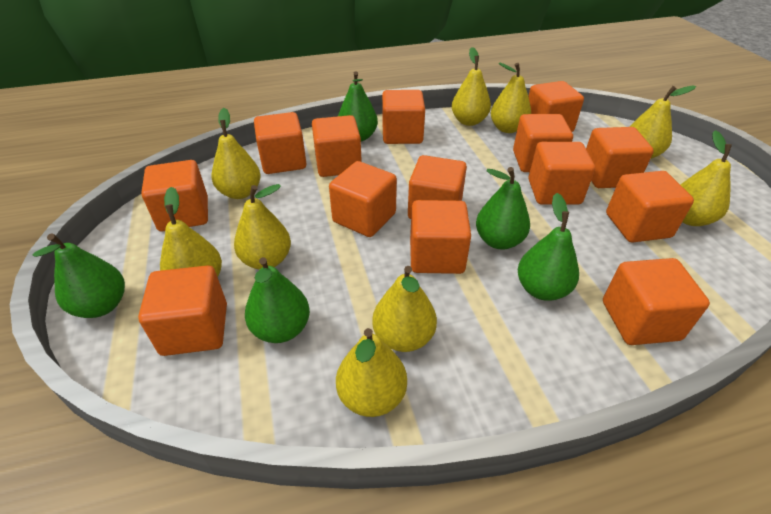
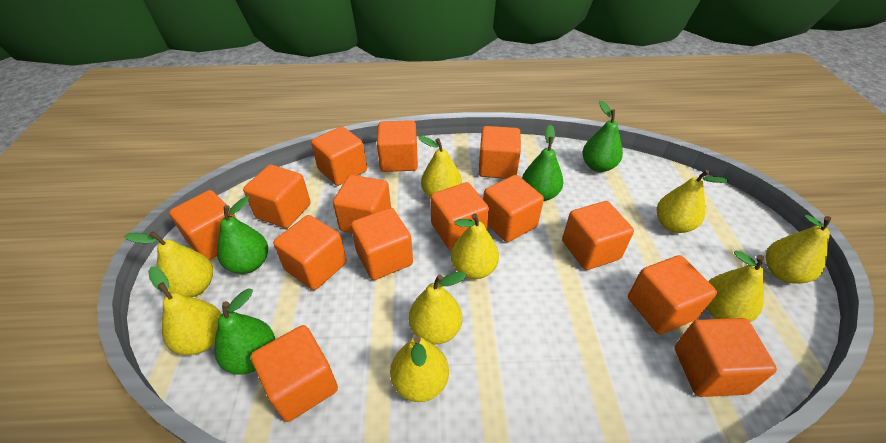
green pear: 5 -> 4

